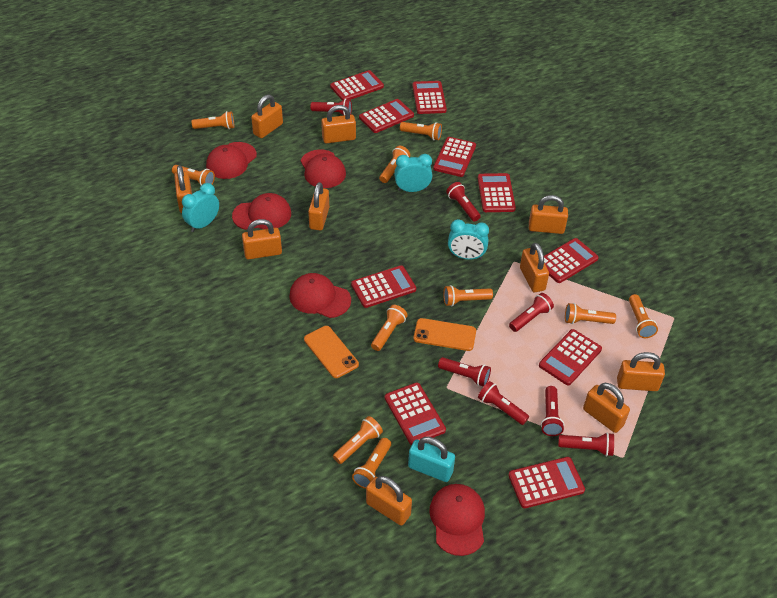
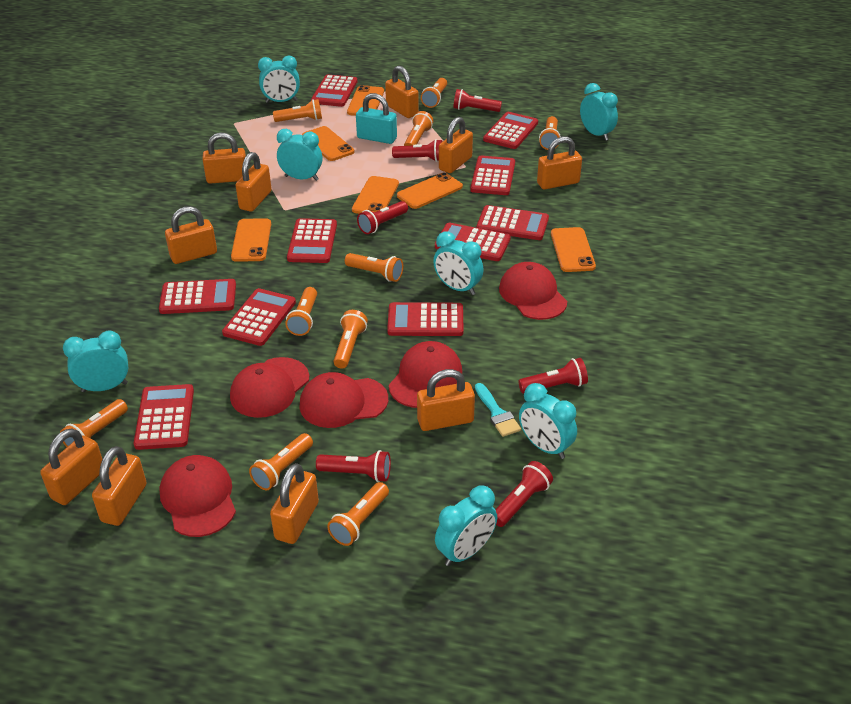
orange phone: 2 -> 6
red flashlight: 7 -> 6
turquoise brush: 0 -> 1
turquoise clock: 3 -> 7

